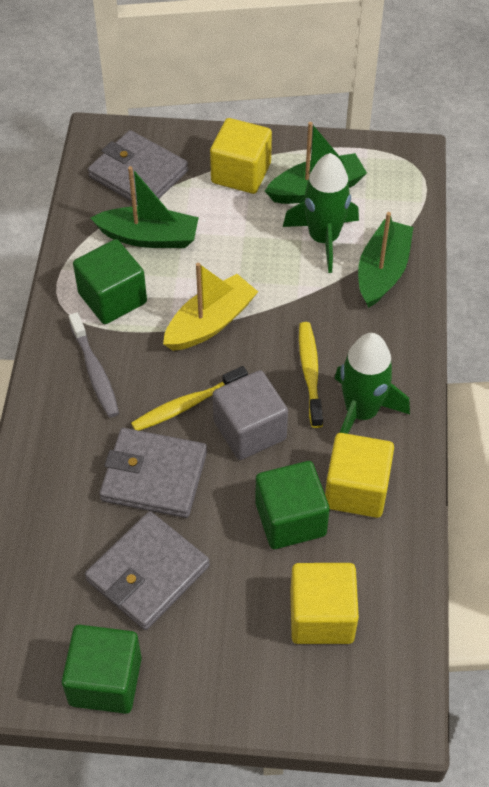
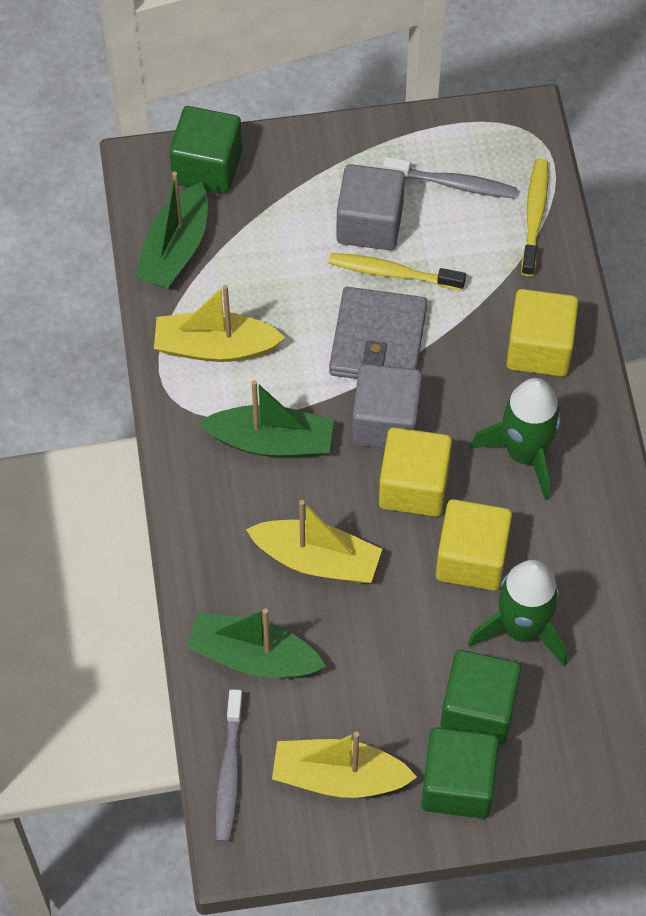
grey cube: 1 -> 2
grey toothbrush: 1 -> 2
grey wallet: 3 -> 1
yellow boat: 1 -> 3

